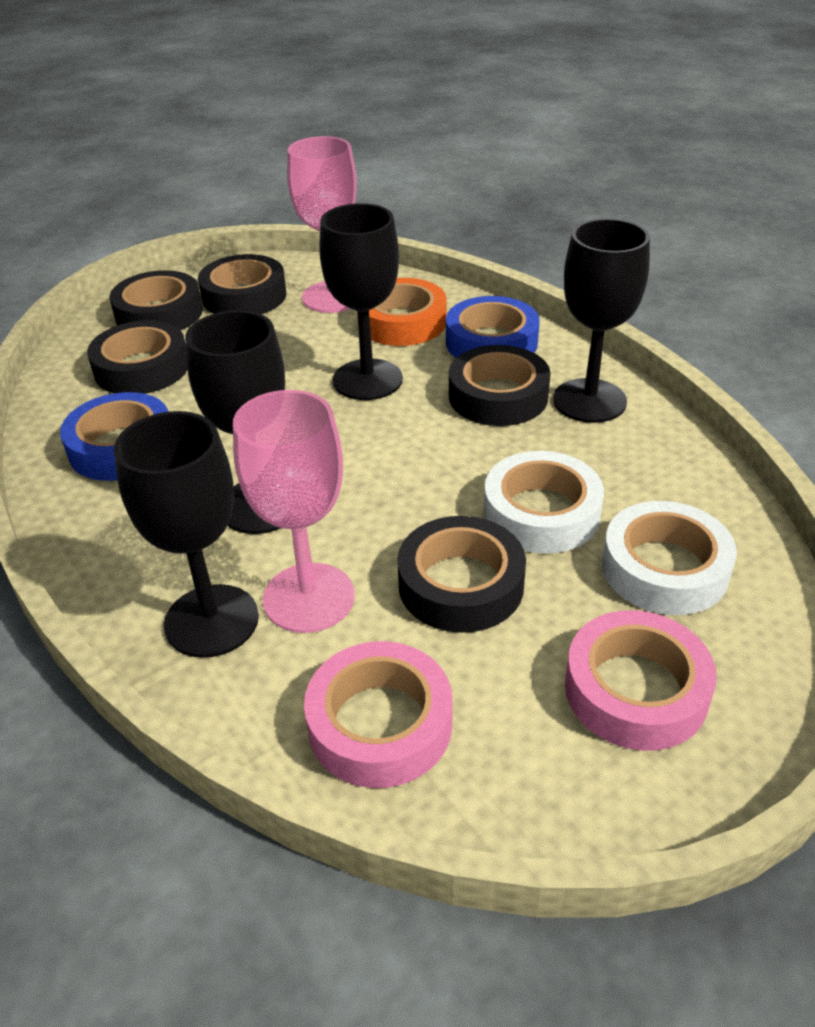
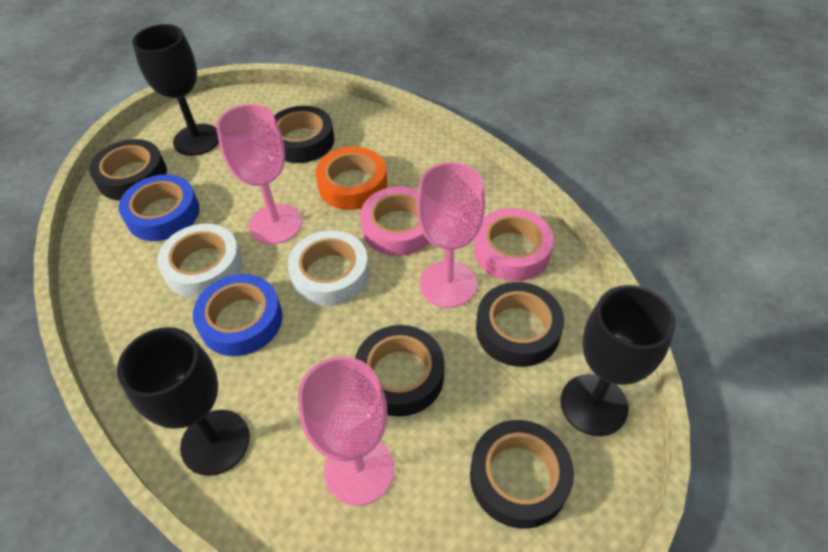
black goblet: 4 -> 3
pink goblet: 2 -> 3

